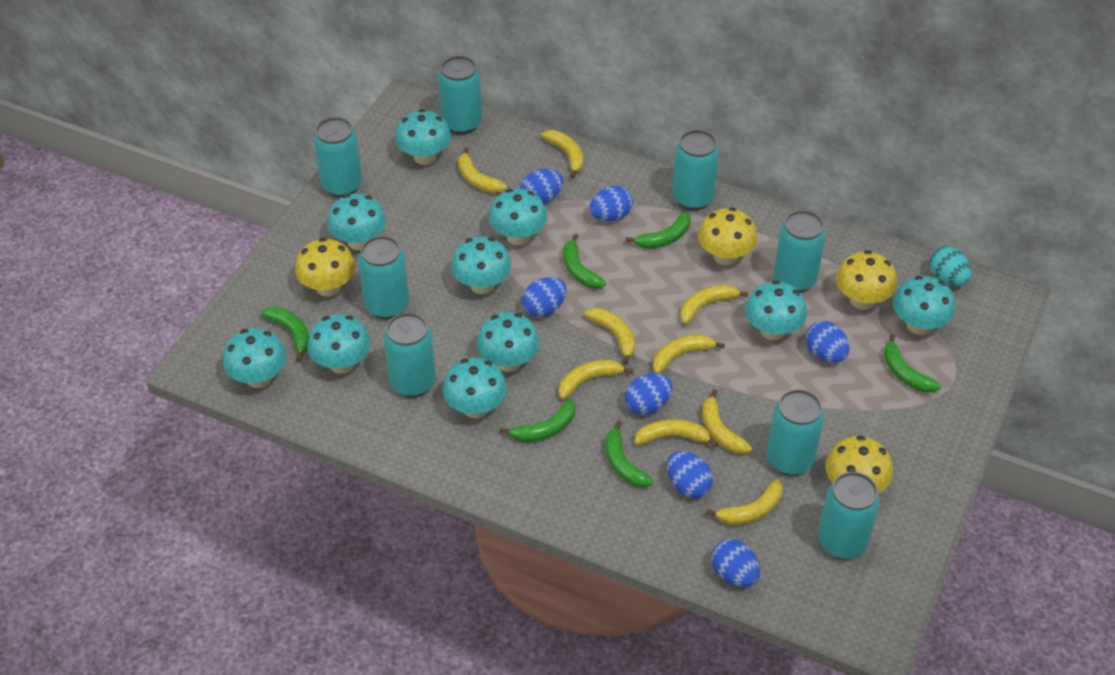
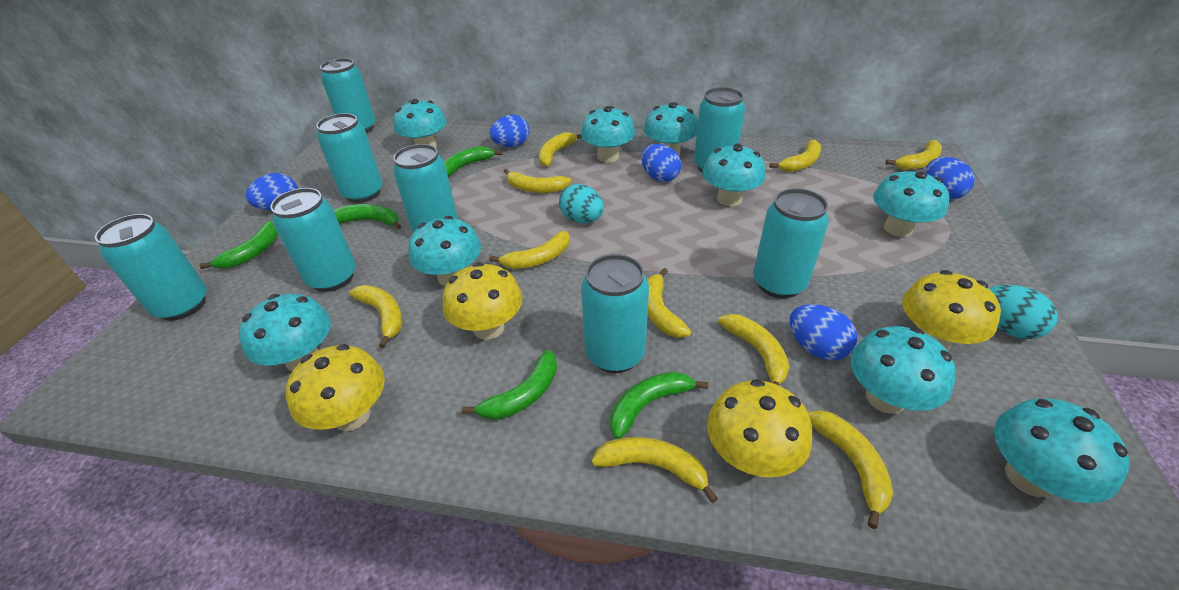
blue egg: 7 -> 5
green banana: 6 -> 5
turquoise egg: 1 -> 2
turquoise mushroom: 10 -> 9
yellow banana: 9 -> 10

